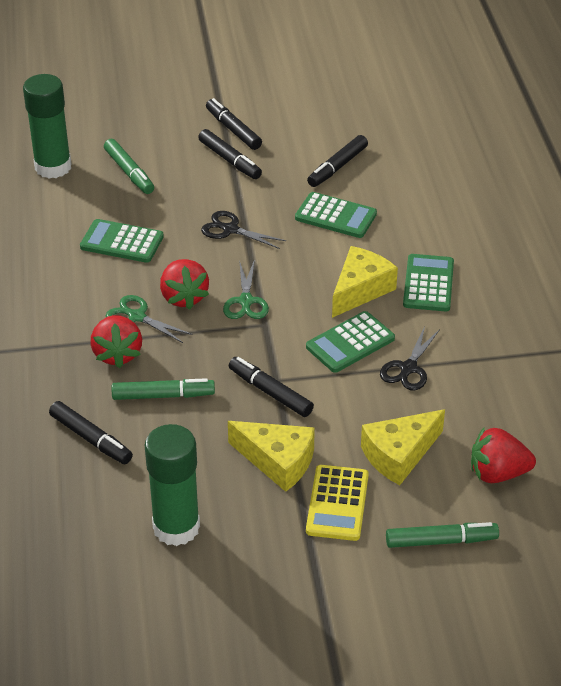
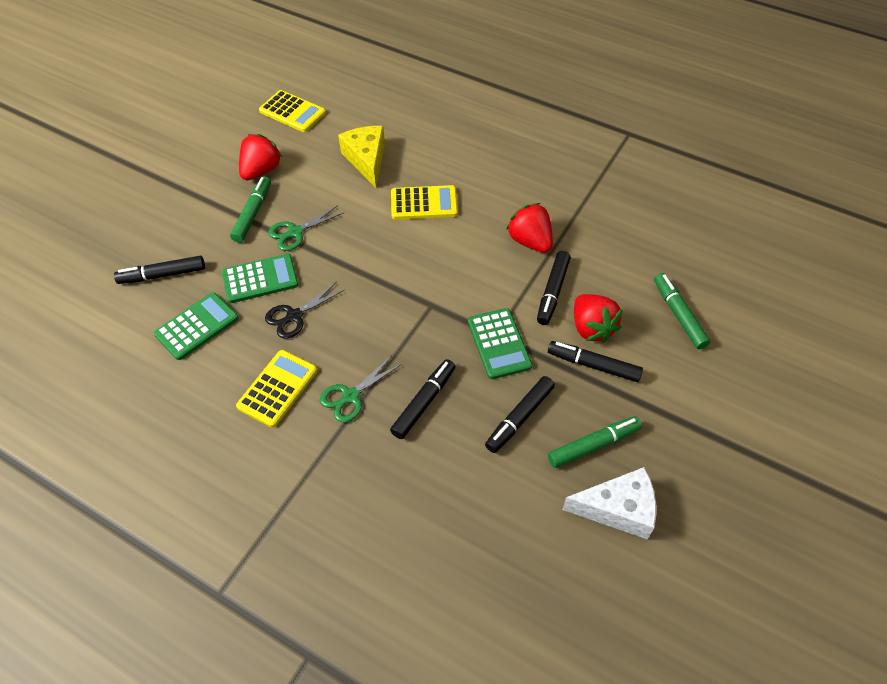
black scissors: 2 -> 1
green calculator: 4 -> 3
green glue stick: 2 -> 0
white cheese: 0 -> 1
yellow calculator: 1 -> 3
yellow cheese: 3 -> 1

